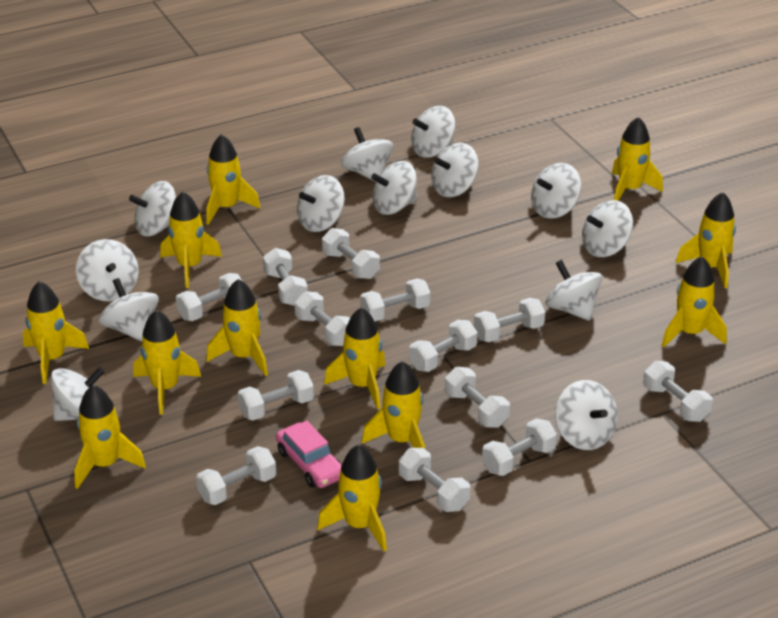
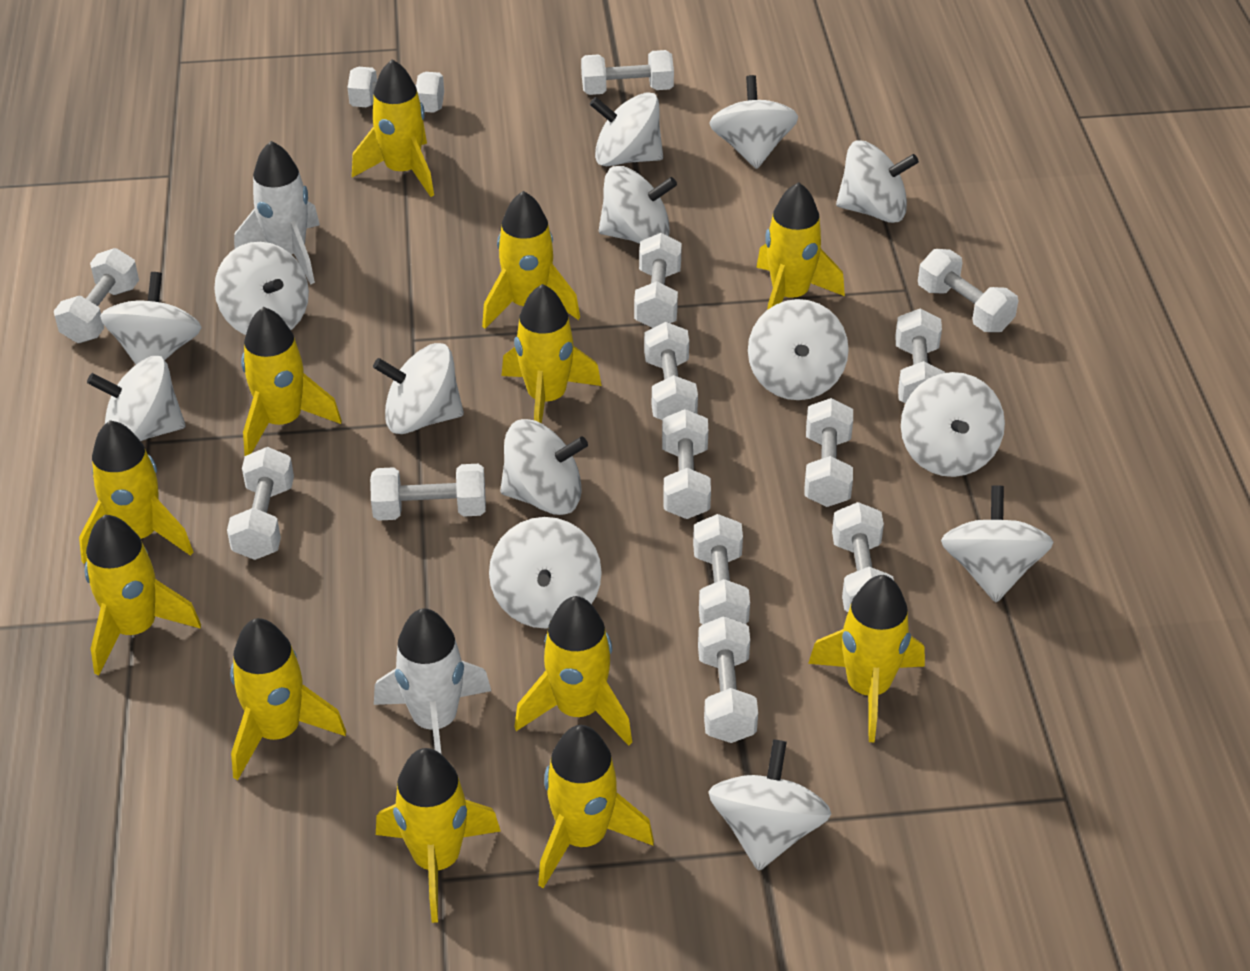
pink car: 1 -> 0
white dumbbell: 13 -> 14
white rocket: 0 -> 2
white spinning top: 13 -> 14

